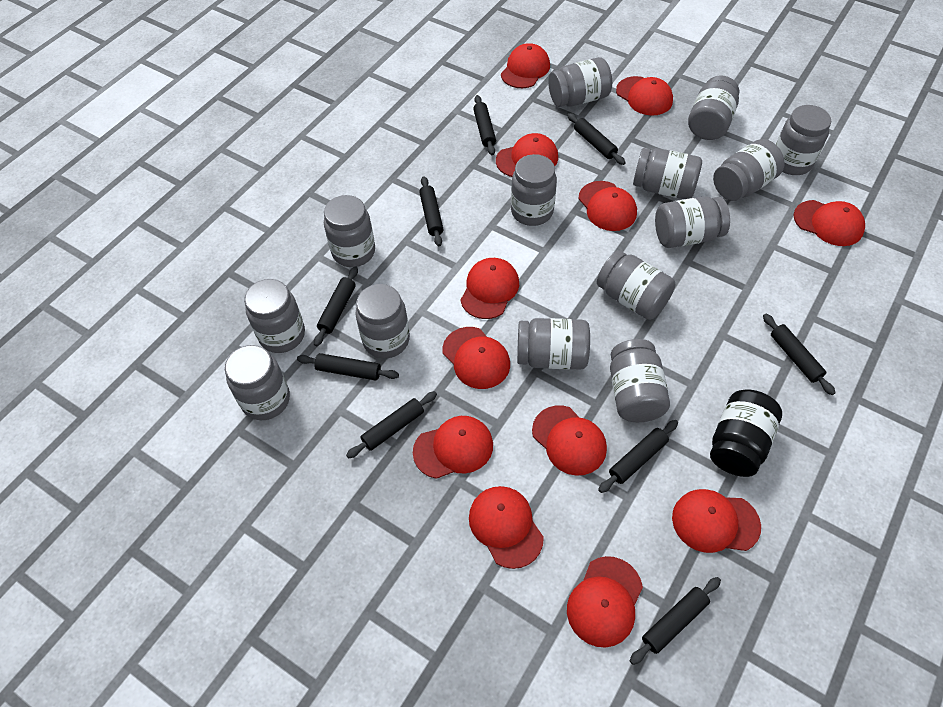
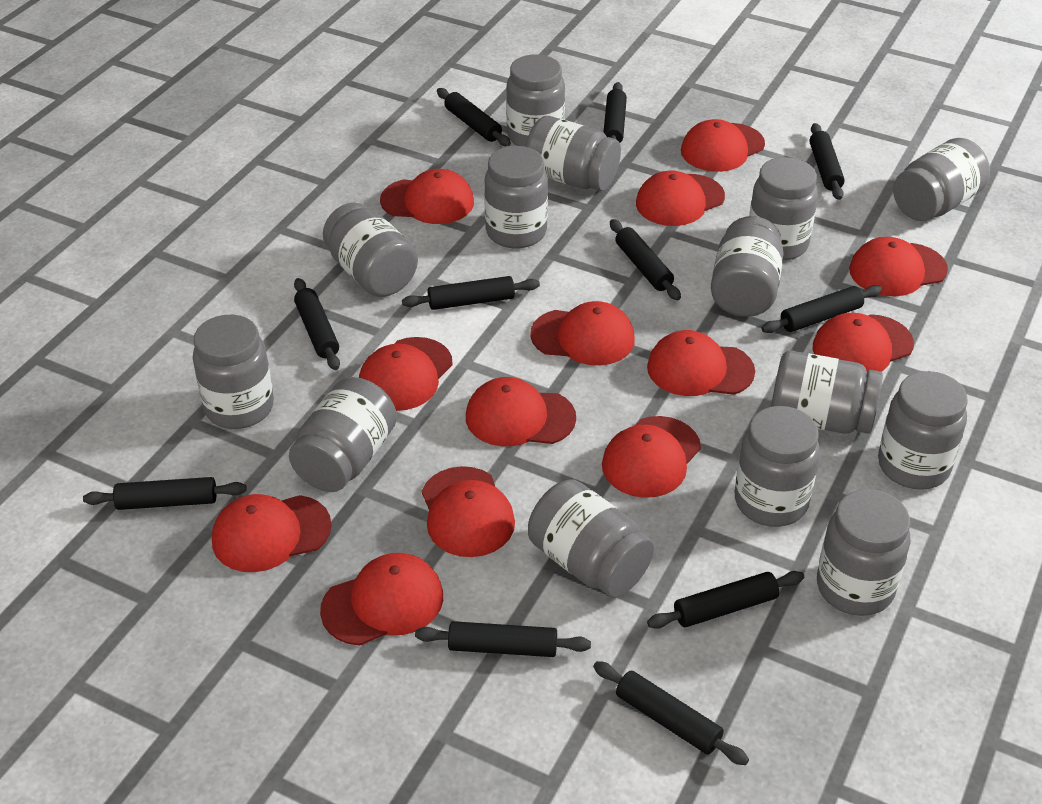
black jar: 1 -> 0
black rolling pin: 9 -> 11
red cap: 12 -> 13

